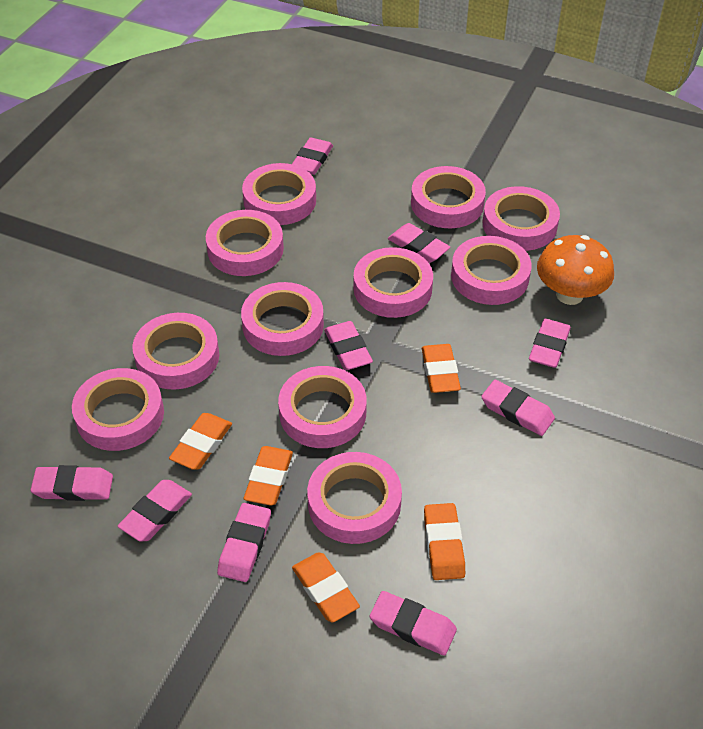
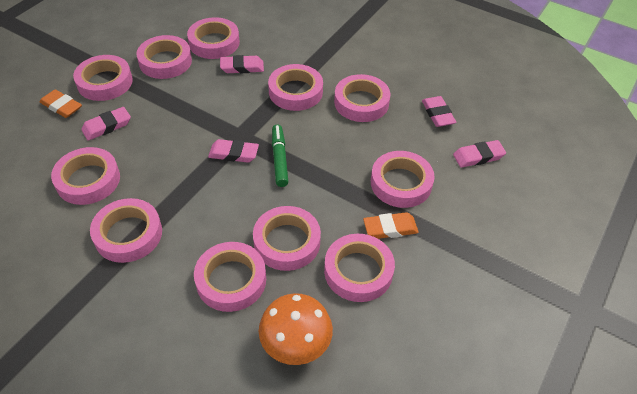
green marker: 0 -> 1
orange eraser: 5 -> 2
pink eraser: 9 -> 5

